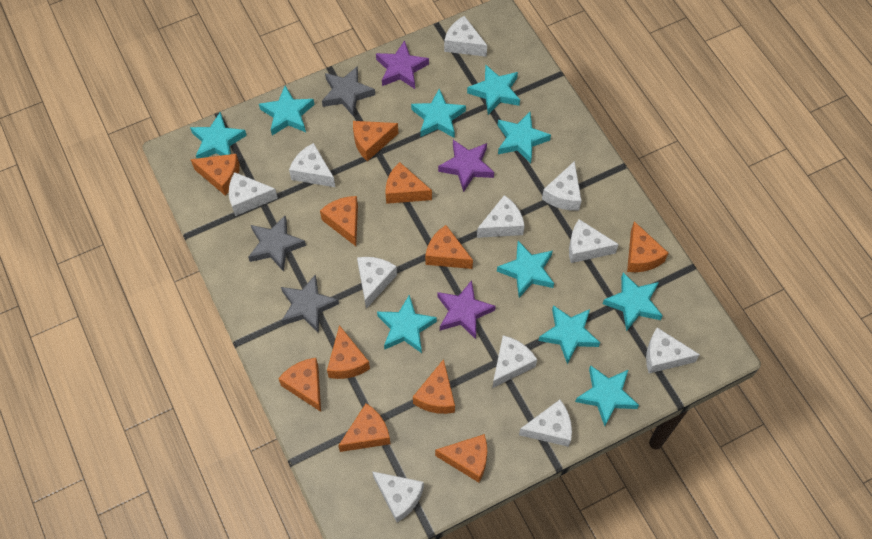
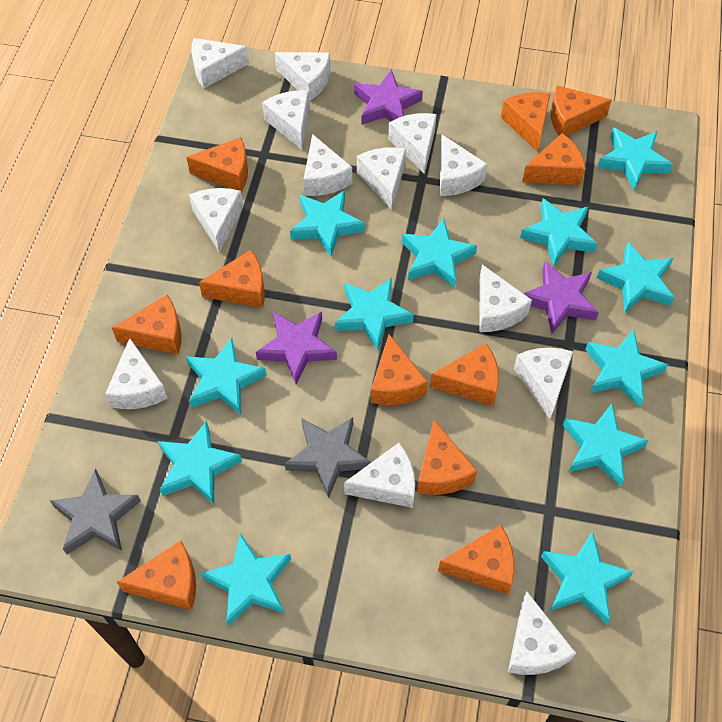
grey star: 3 -> 2
turquoise star: 10 -> 12
white cheese: 11 -> 13

